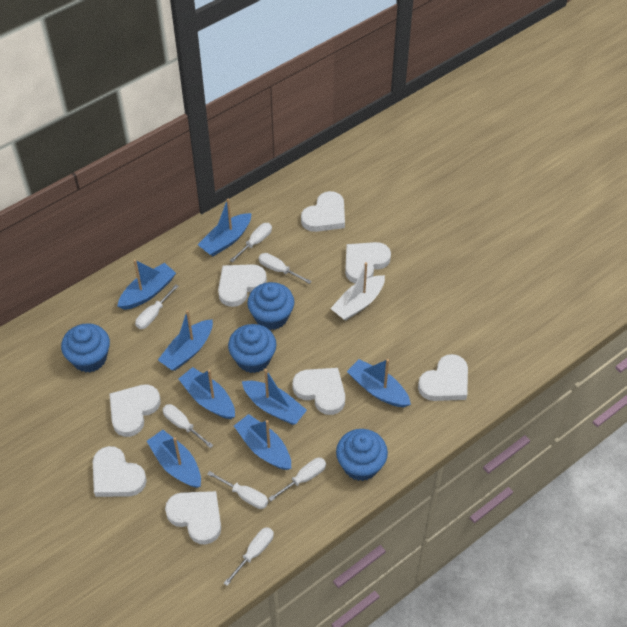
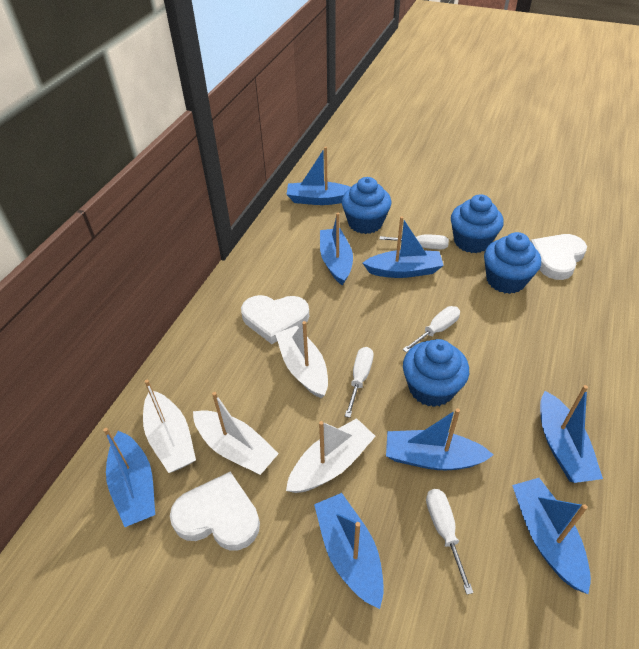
white boat: 1 -> 4
white heart: 8 -> 3
white screwdriver: 7 -> 4

